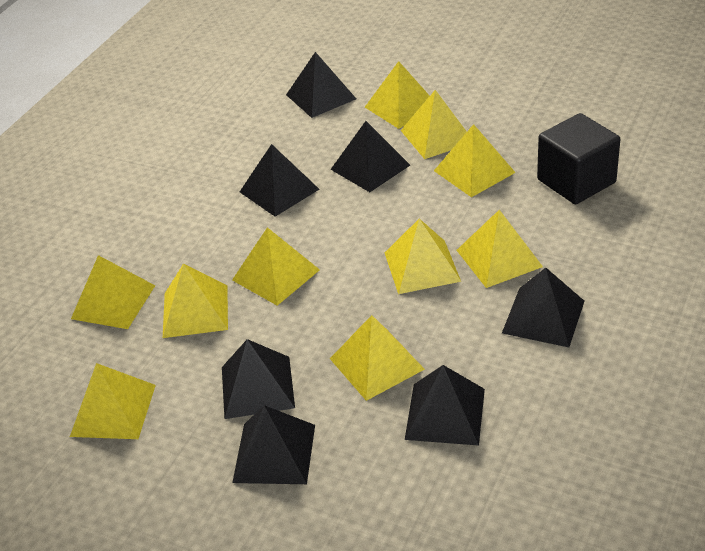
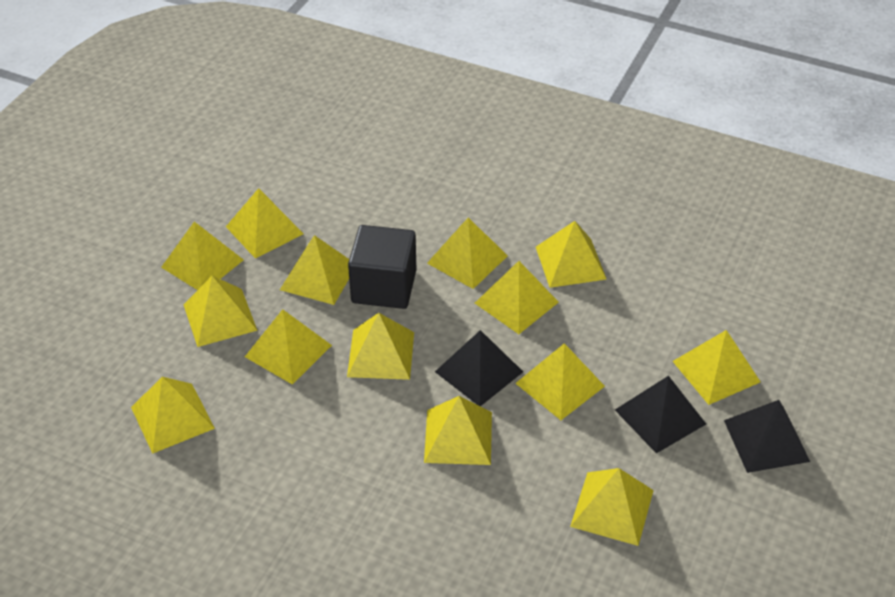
black pyramid: 7 -> 3
yellow pyramid: 10 -> 14

